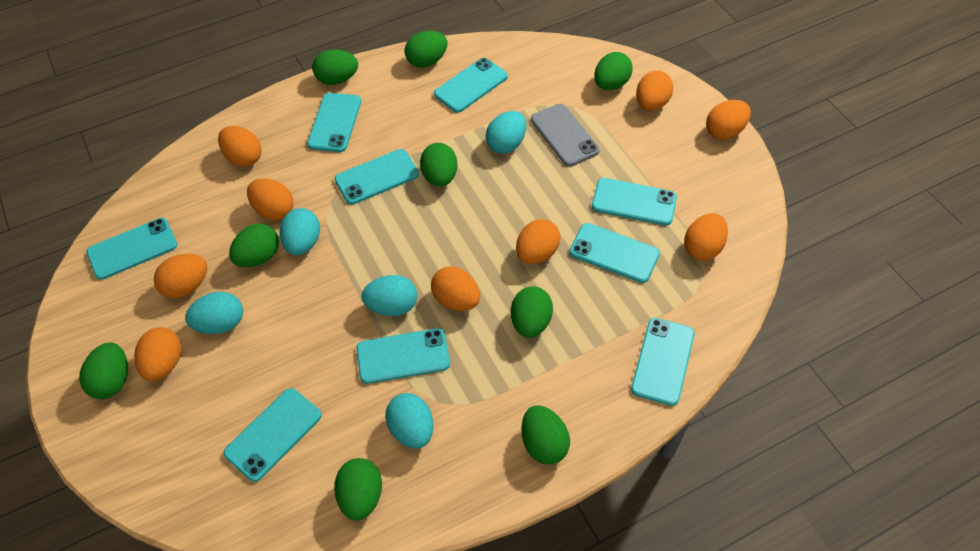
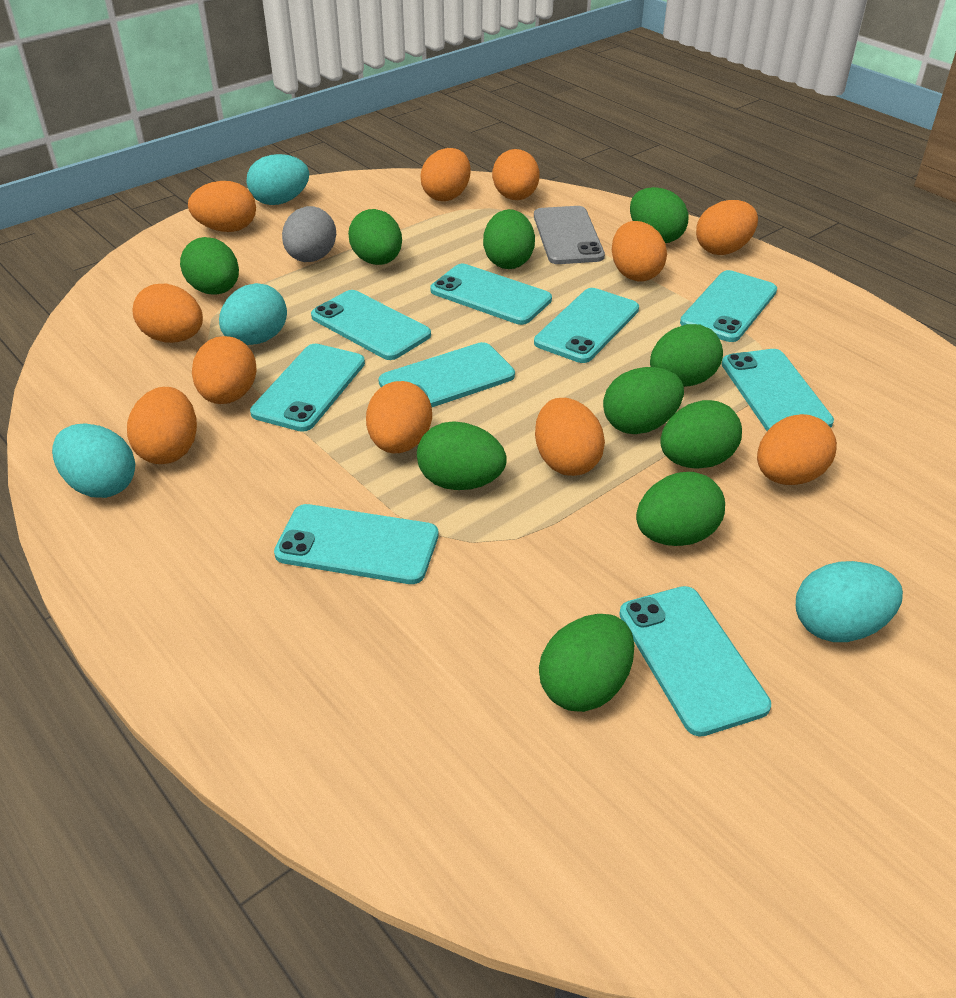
green egg: 9 -> 10
grey egg: 0 -> 1
orange egg: 9 -> 11
turquoise egg: 5 -> 4

